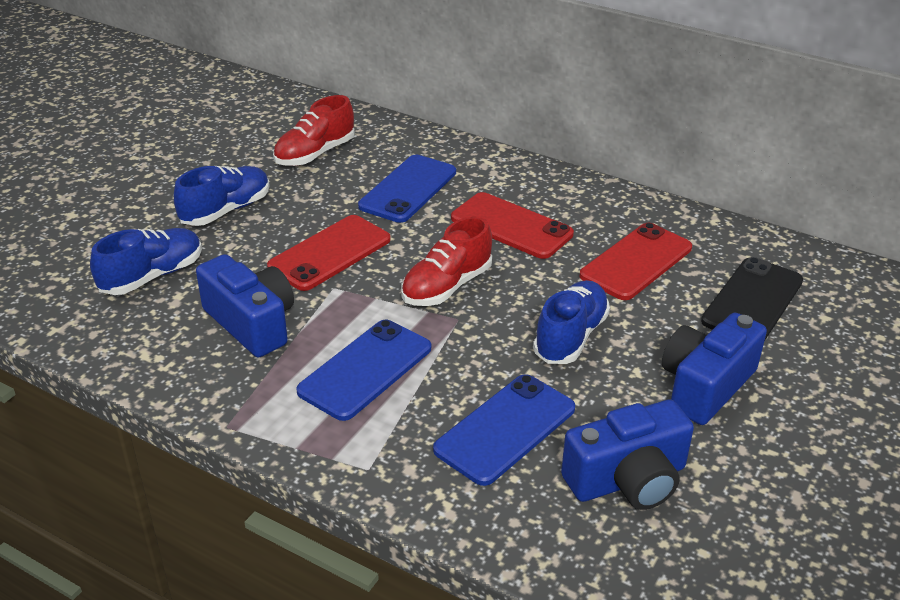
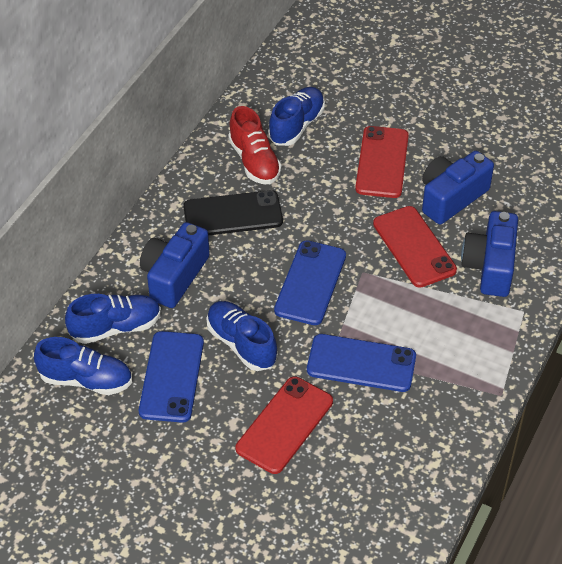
blue shoe: 3 -> 4
red shoe: 2 -> 1

